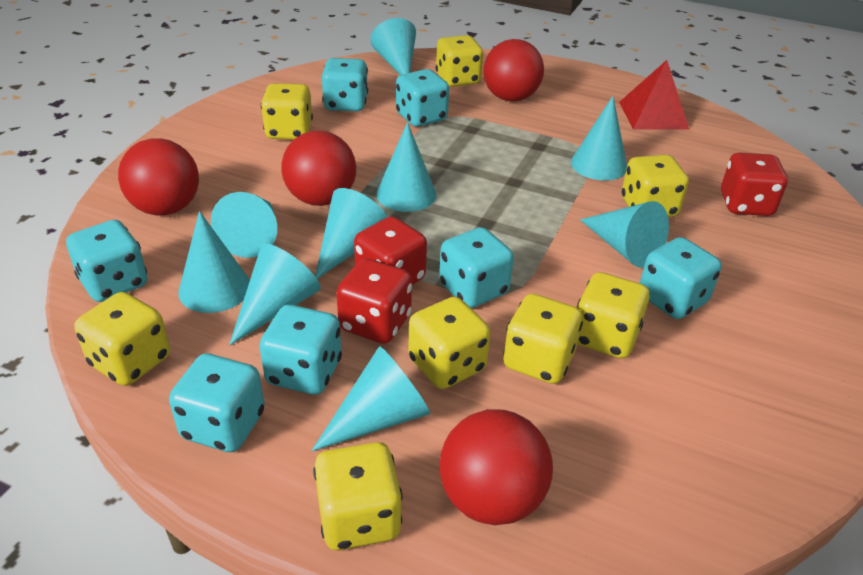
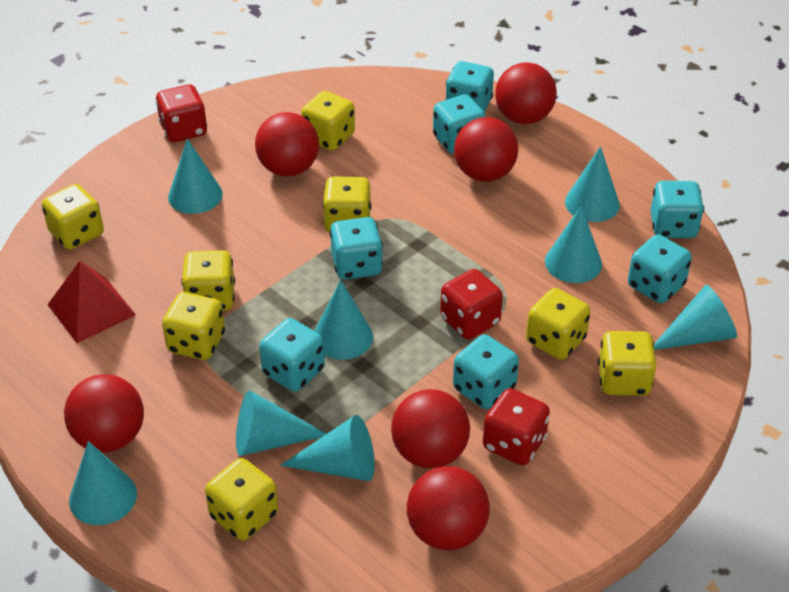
red ball: 4 -> 6
turquoise cone: 9 -> 8

